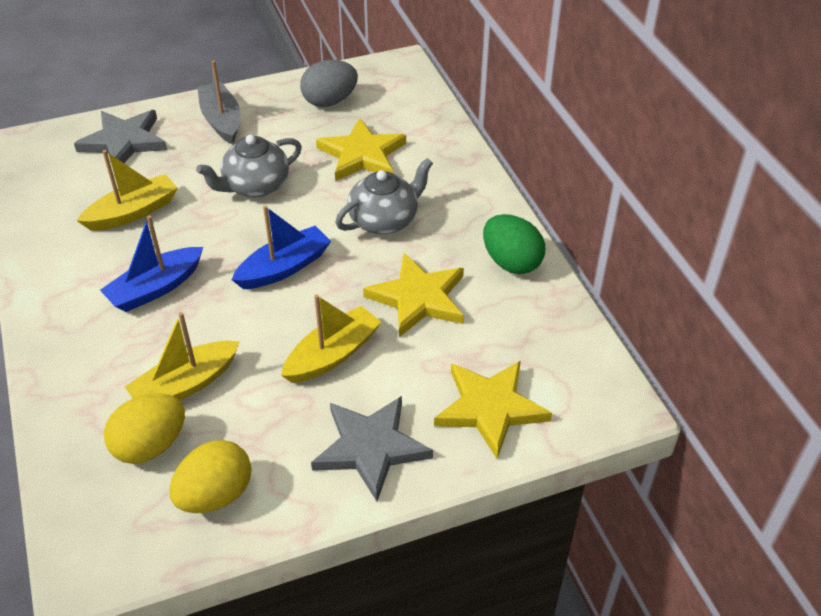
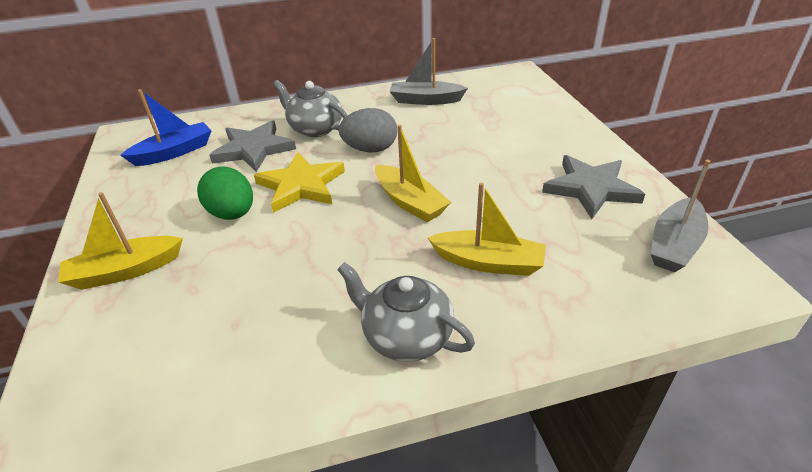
blue boat: 2 -> 1
grey boat: 1 -> 2
yellow egg: 2 -> 0
yellow star: 3 -> 1

